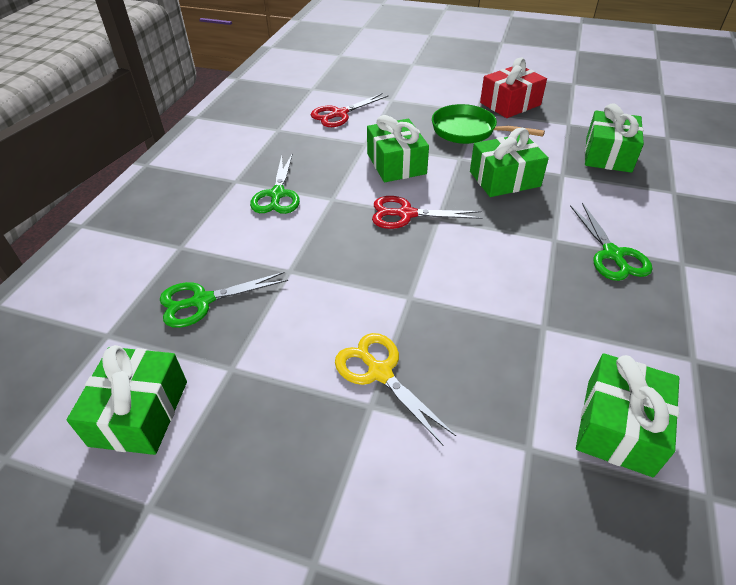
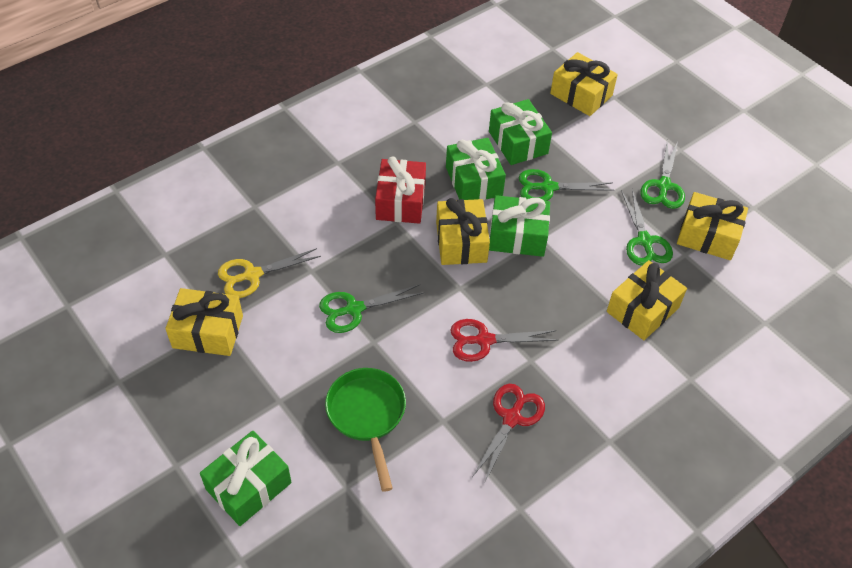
green gift: 5 -> 4
green scissors: 3 -> 4
yellow gift: 0 -> 5

